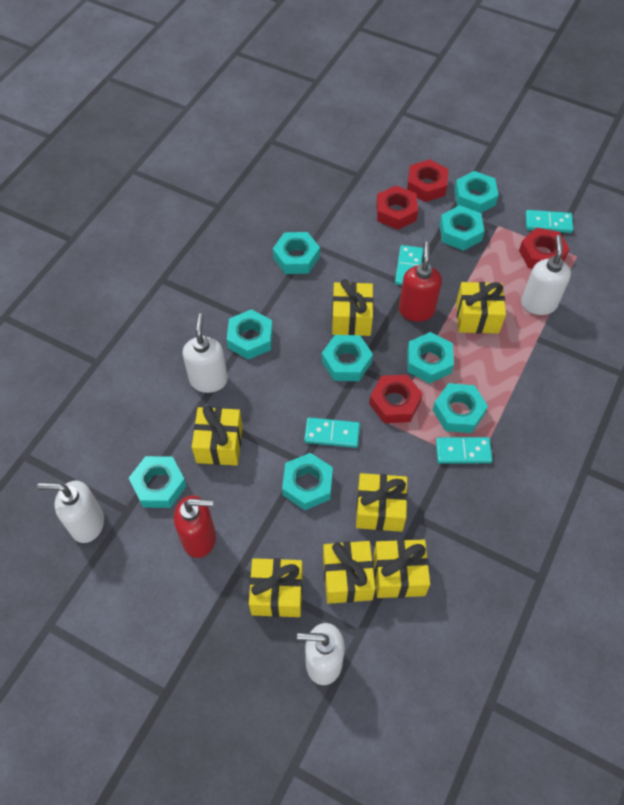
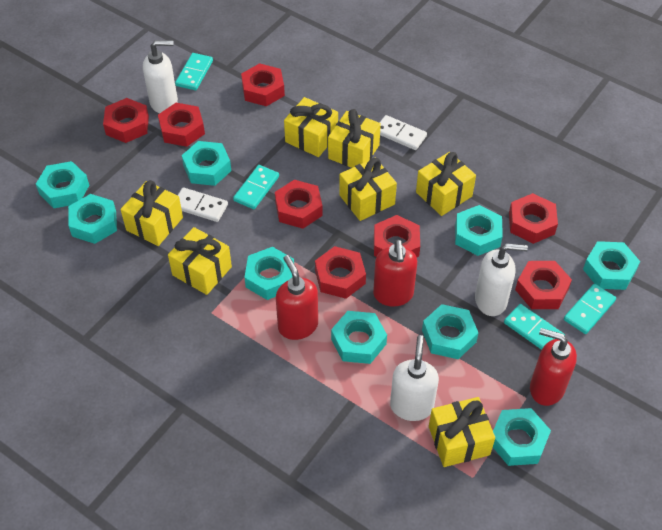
red nut: 4 -> 8
red soap dispenser: 2 -> 3
white domino: 0 -> 2
white soap dispenser: 4 -> 3

